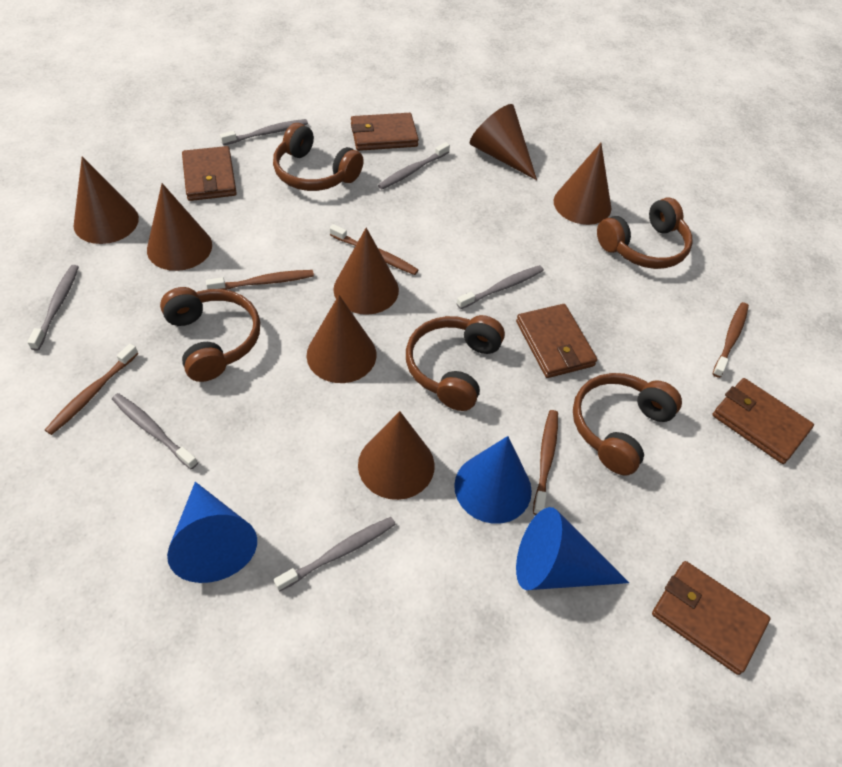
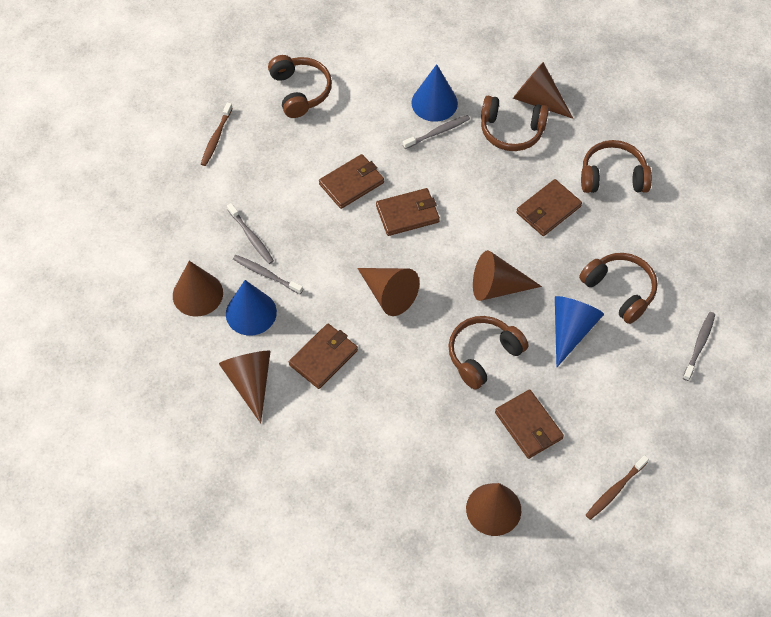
brown cone: 7 -> 6
brown toothbrush: 5 -> 2
grey toothbrush: 6 -> 4

